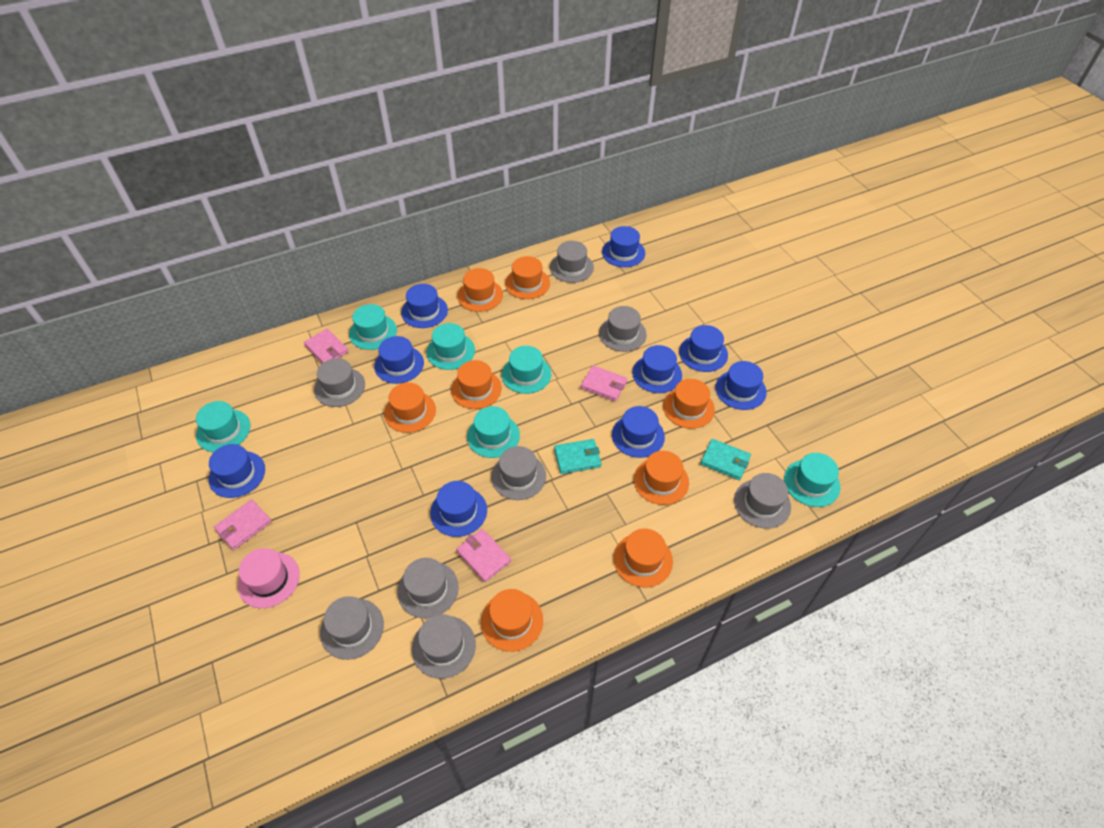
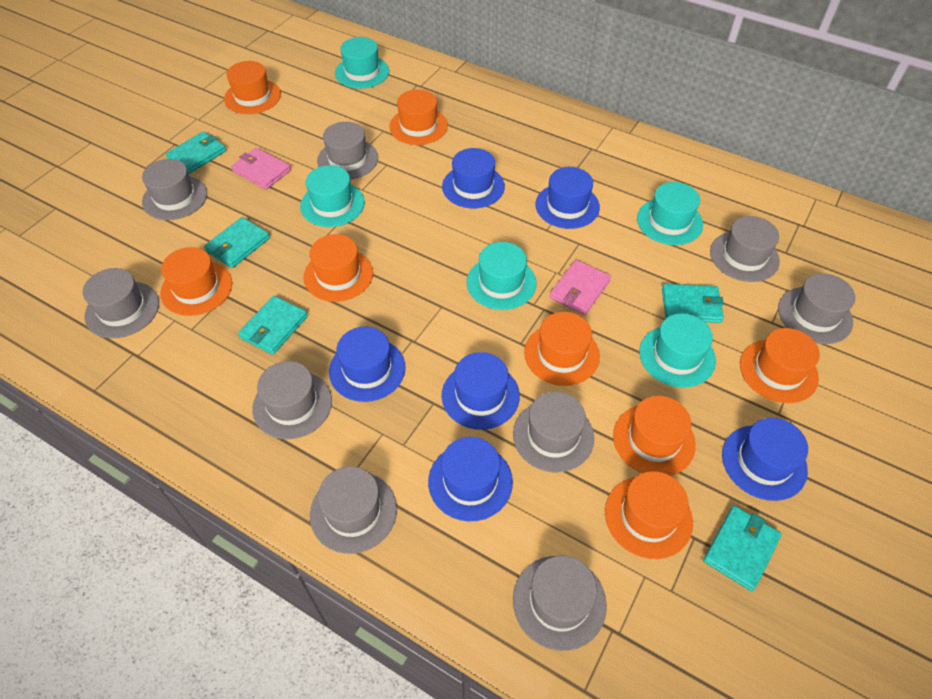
blue hat: 9 -> 6
grey hat: 8 -> 9
pink hat: 1 -> 0
pink wallet: 4 -> 2
turquoise hat: 6 -> 5
turquoise wallet: 2 -> 5

